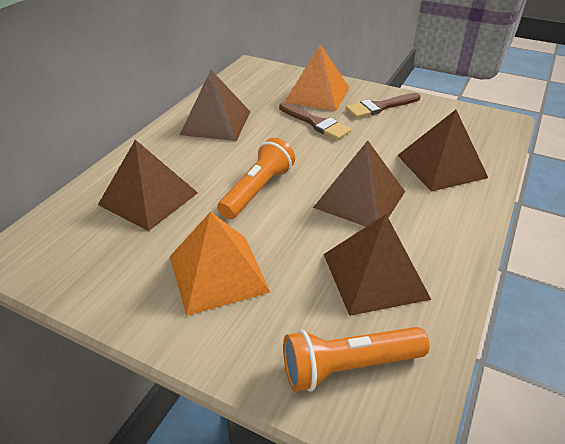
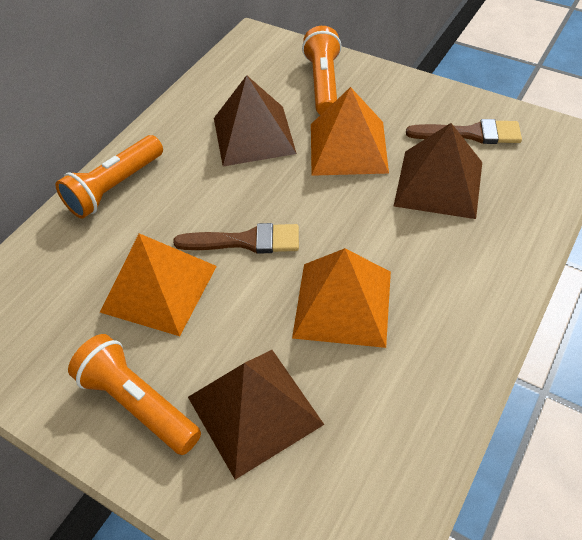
brown pyramid: 5 -> 3
orange flashlight: 2 -> 3
orange pyramid: 2 -> 3

